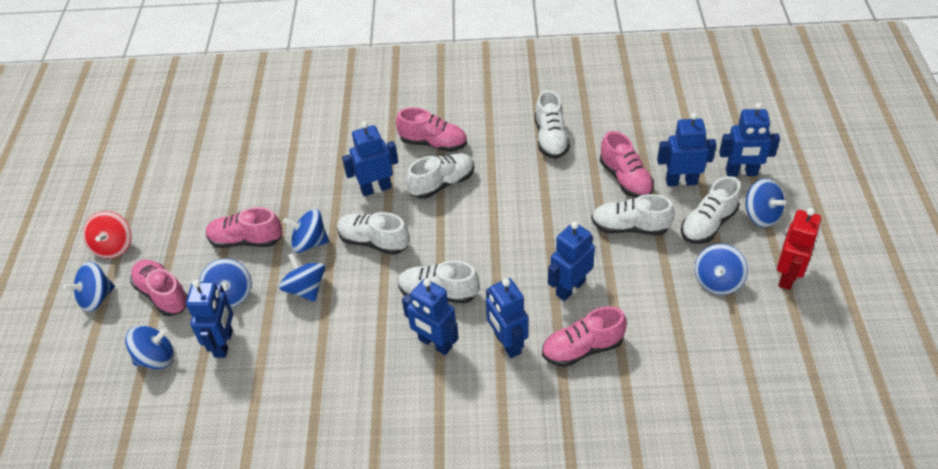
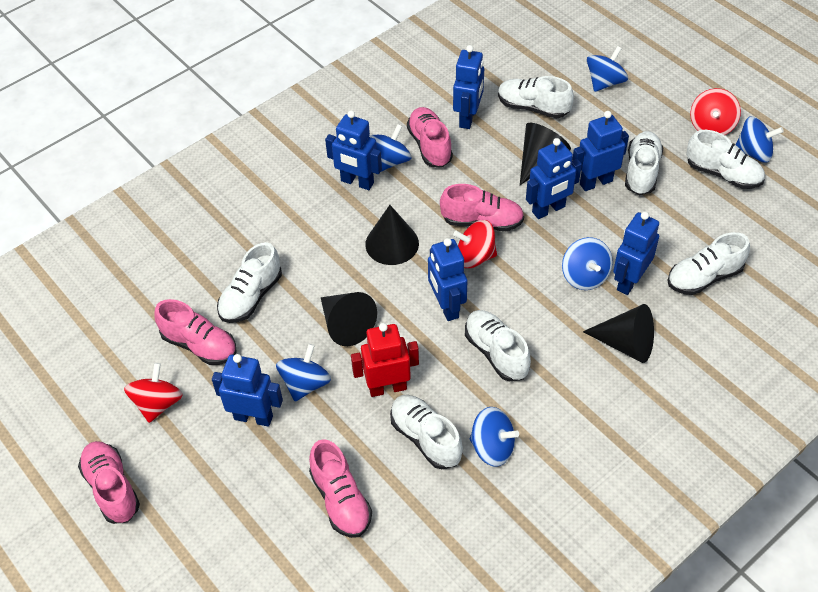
black cone: 0 -> 4
blue spinning top: 7 -> 6
red spinning top: 1 -> 3
white shoe: 6 -> 7

